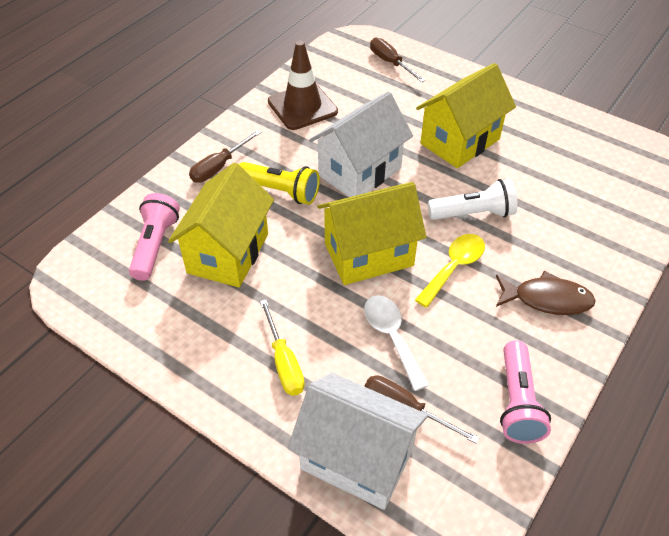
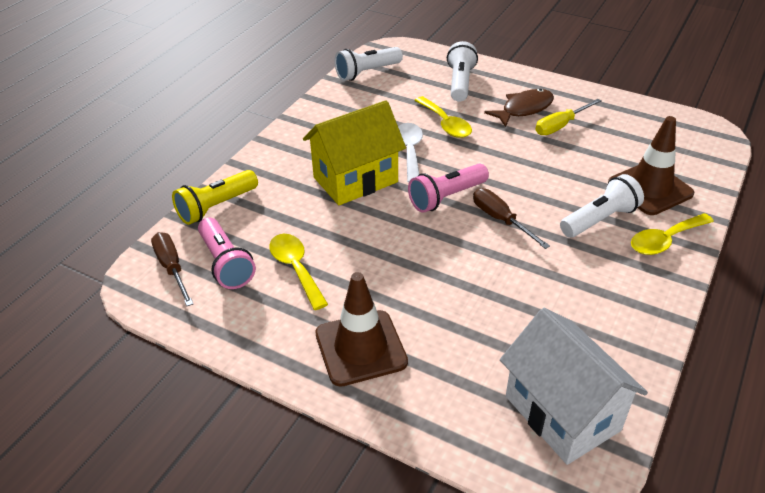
brown screwdriver: 3 -> 2
brown traffic cone: 1 -> 2
white flashlight: 1 -> 3
white house: 2 -> 1
yellow house: 3 -> 1
yellow spoon: 1 -> 3

